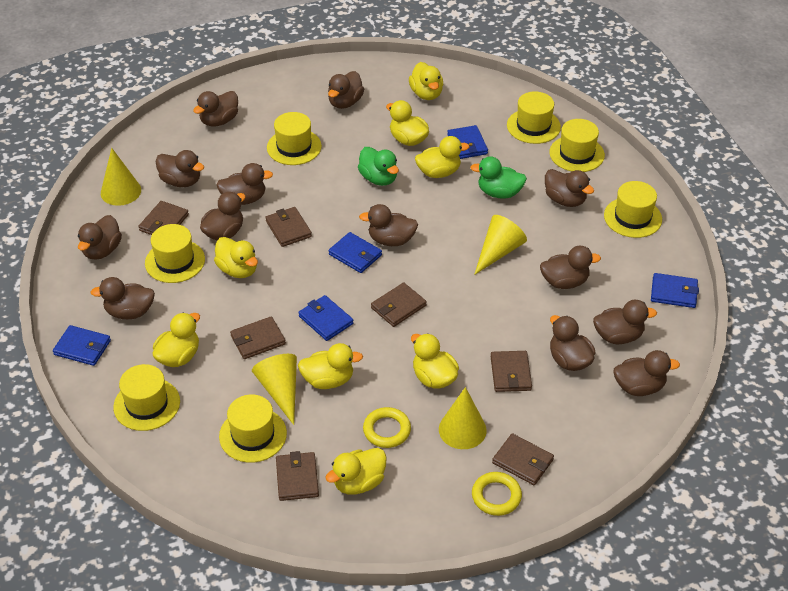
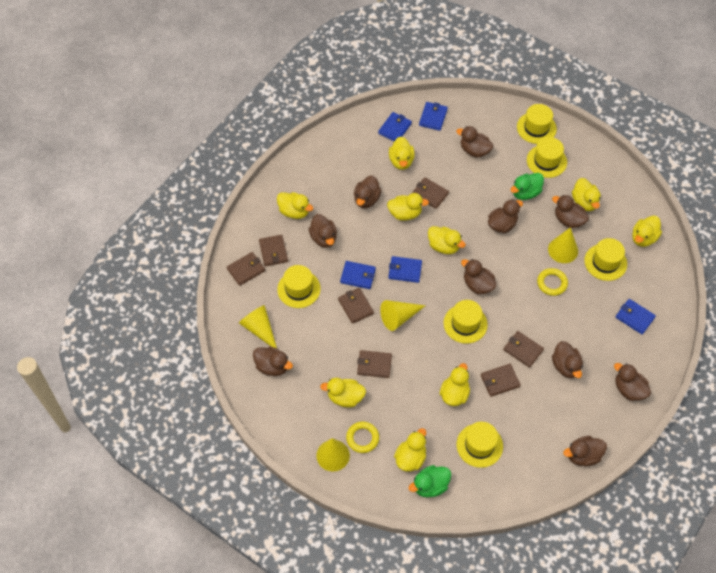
brown duck: 13 -> 10
yellow duck: 8 -> 9
yellow hat: 7 -> 6

